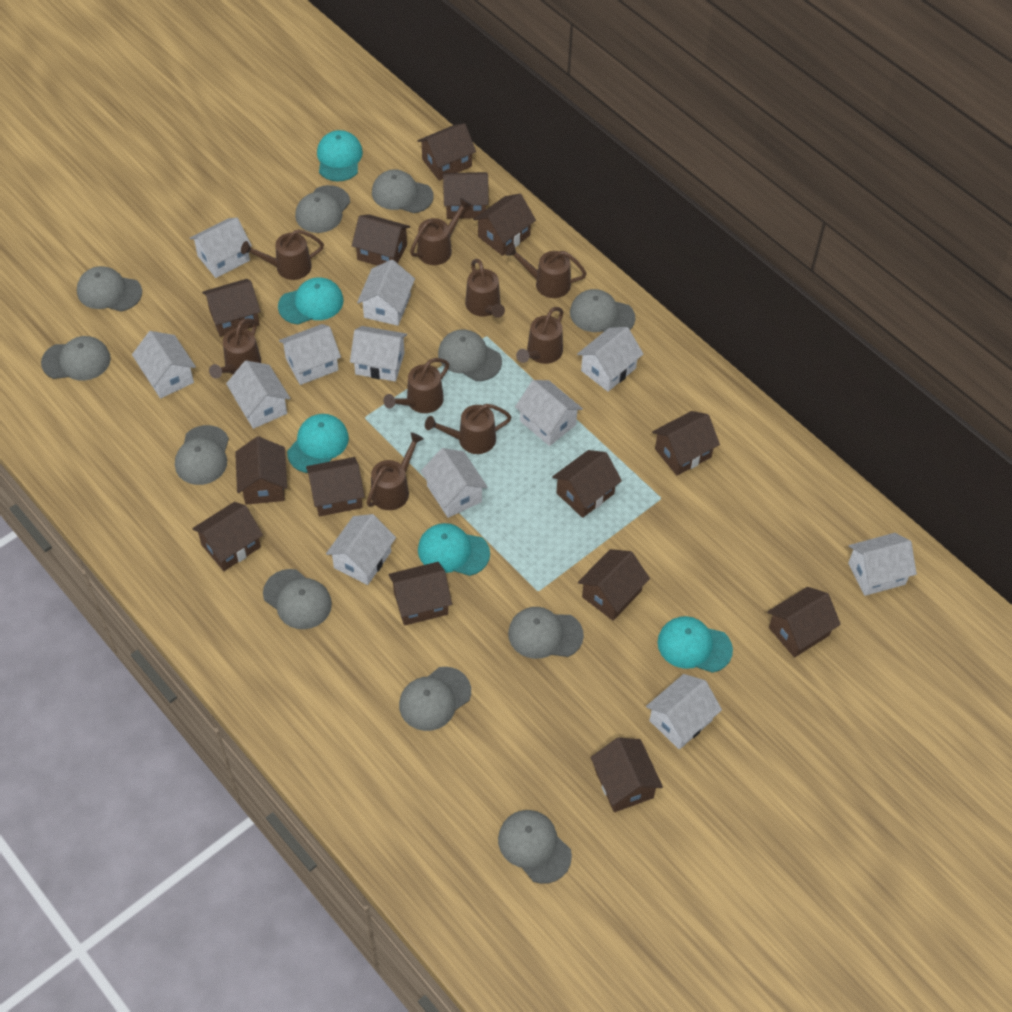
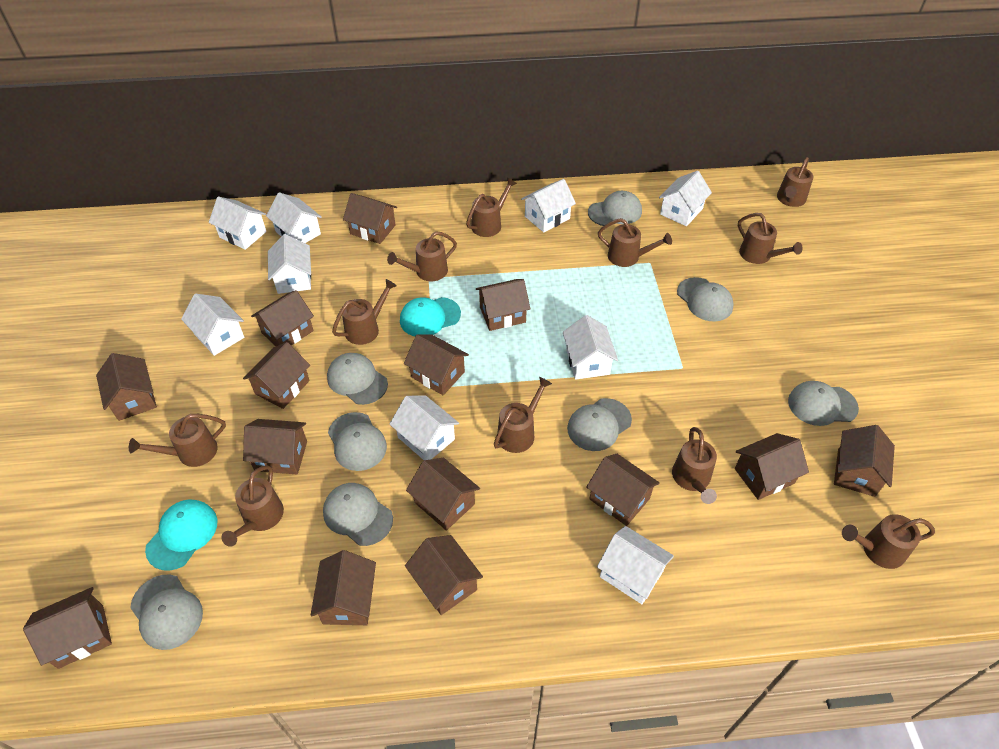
brown watering can: 9 -> 11
grey cap: 11 -> 8
turquoise cap: 5 -> 2
white house: 12 -> 9

